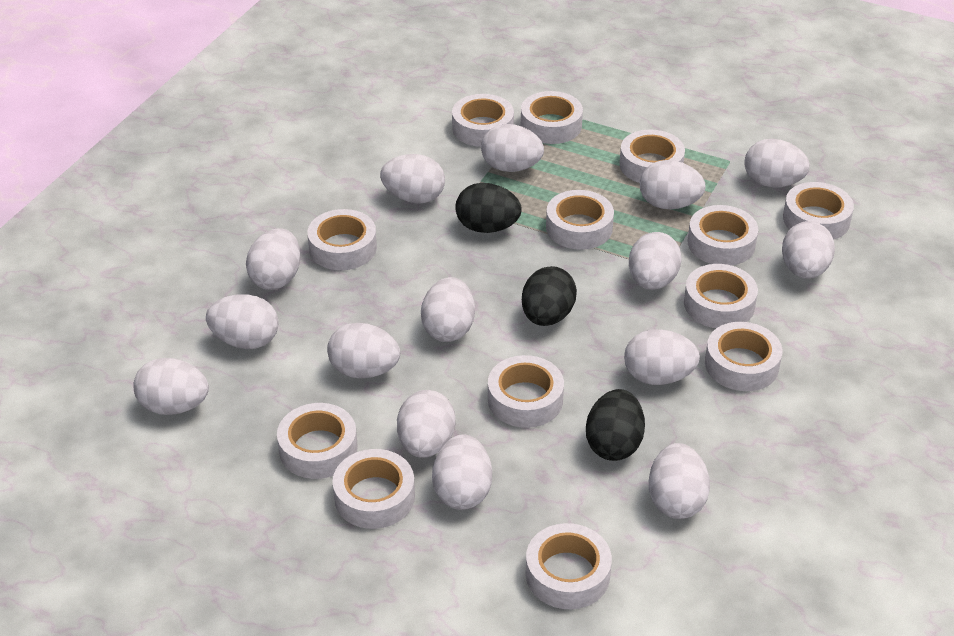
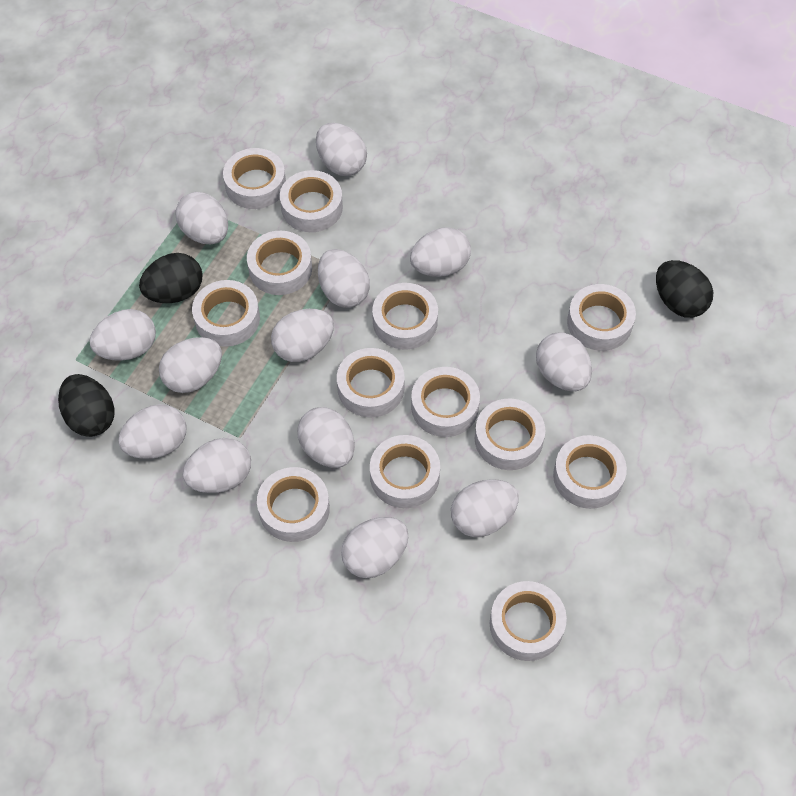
white egg: 15 -> 13

